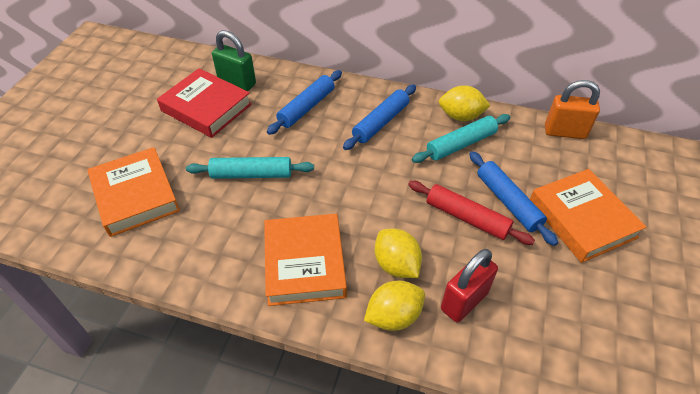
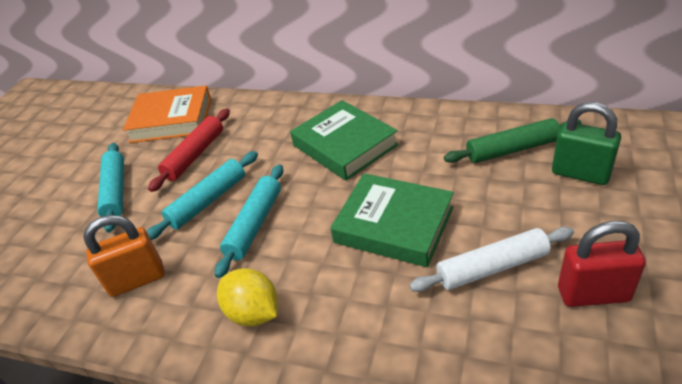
blue rolling pin: 3 -> 0
green book: 0 -> 2
green rolling pin: 0 -> 1
orange book: 3 -> 1
red book: 1 -> 0
turquoise rolling pin: 2 -> 3
white rolling pin: 0 -> 1
yellow lemon: 3 -> 1

